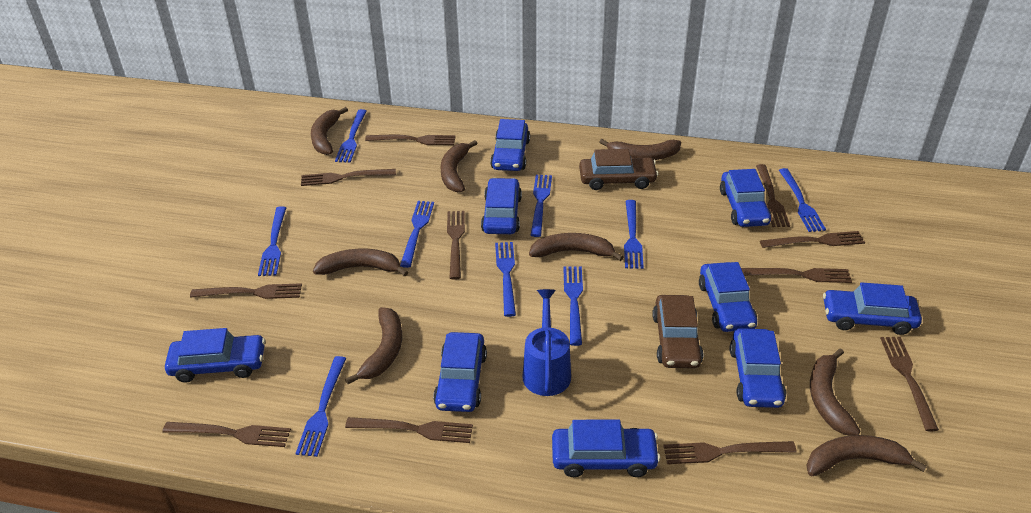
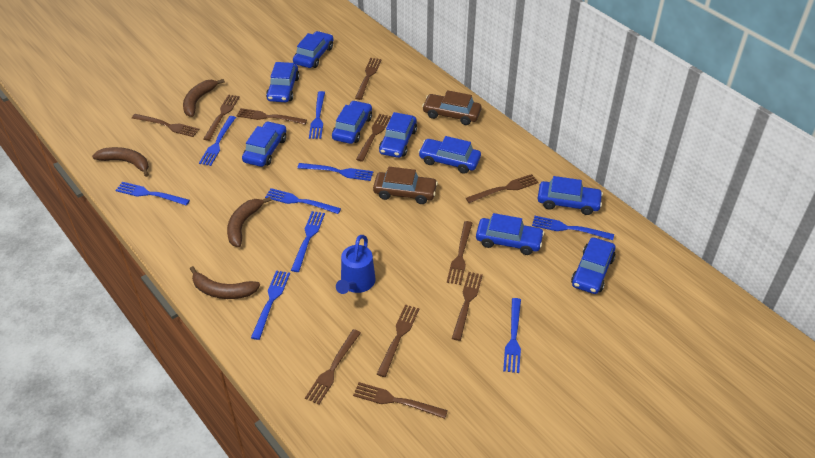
brown banana: 8 -> 4

